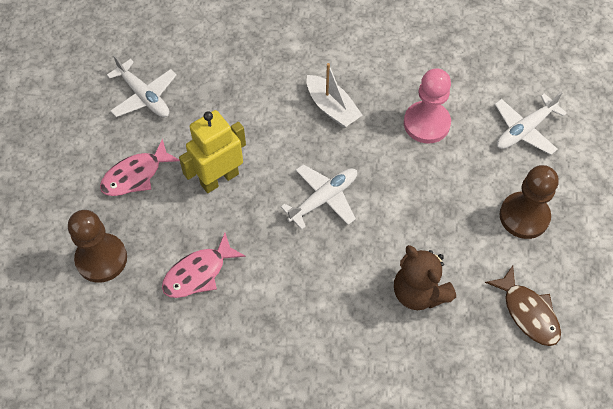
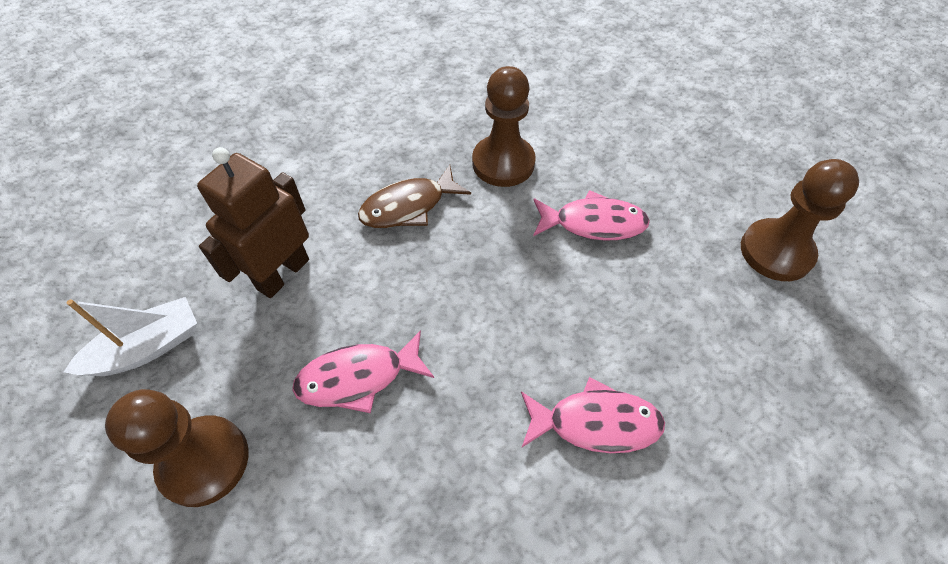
brown pawn: 2 -> 3
brown robot: 0 -> 1
brown teddy bear: 1 -> 0
pink fish: 2 -> 3
pink pawn: 1 -> 0
white plane: 3 -> 0
yellow robot: 1 -> 0

